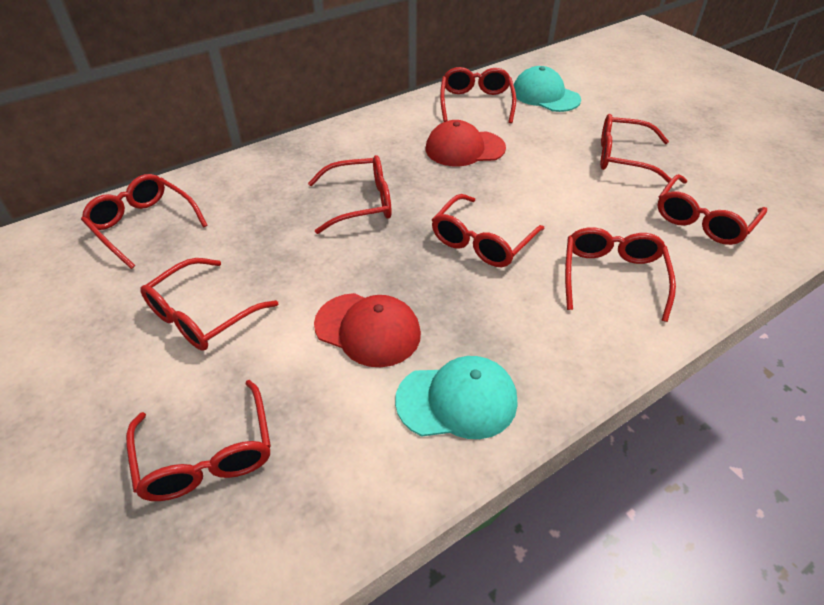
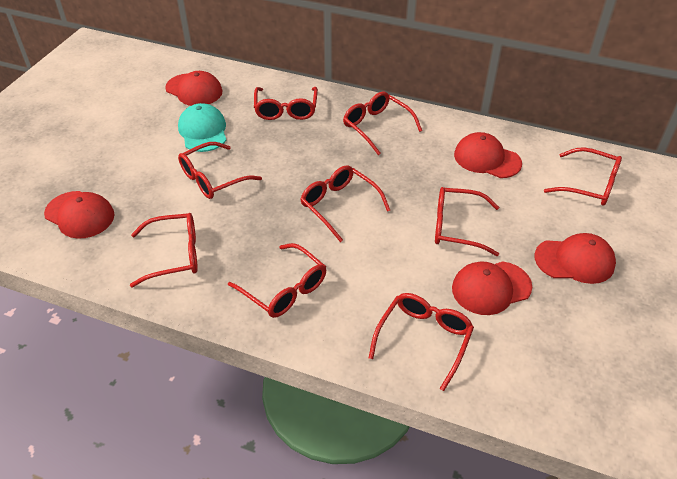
red cap: 2 -> 5
turquoise cap: 2 -> 1

